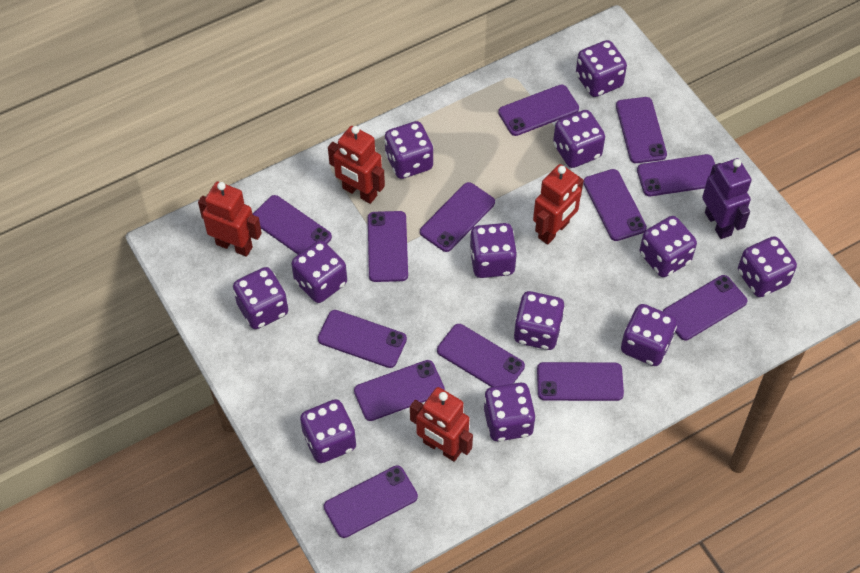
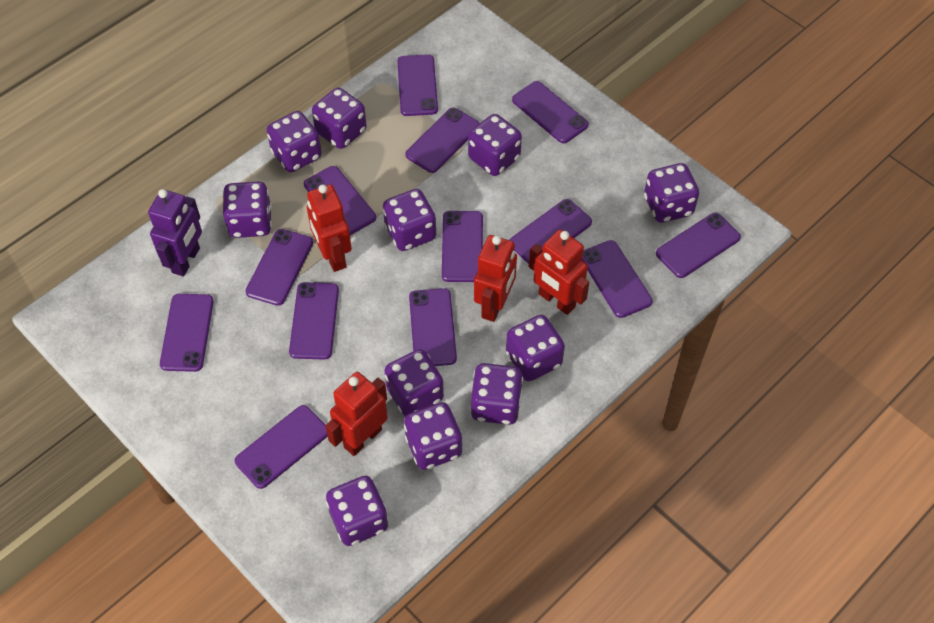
purple dice: 12 -> 11

